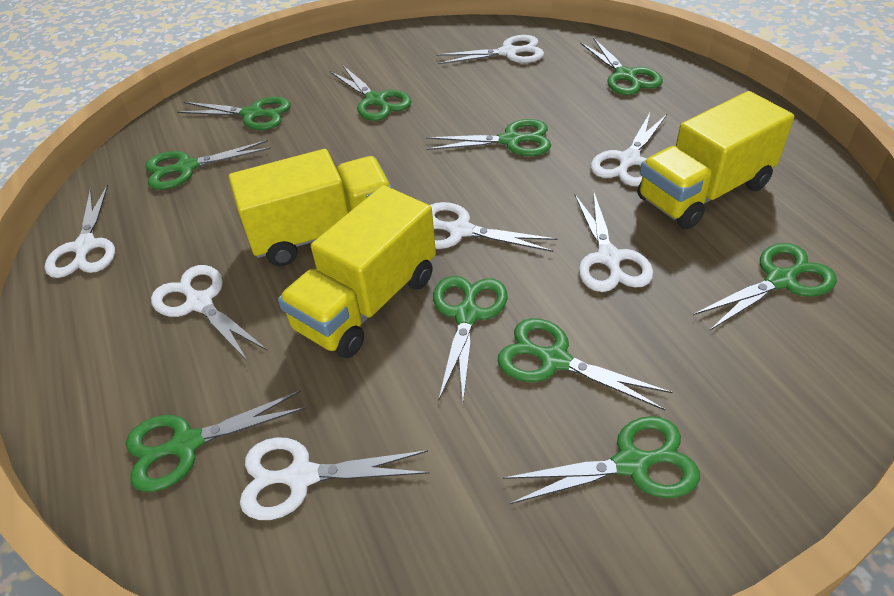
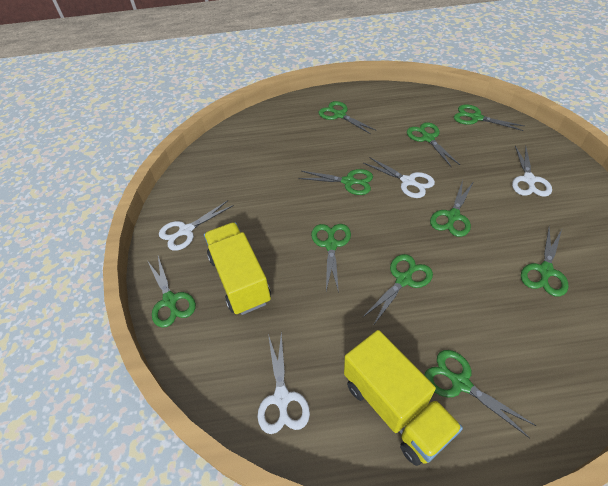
white scissors: 7 -> 4
yellow truck: 3 -> 2

